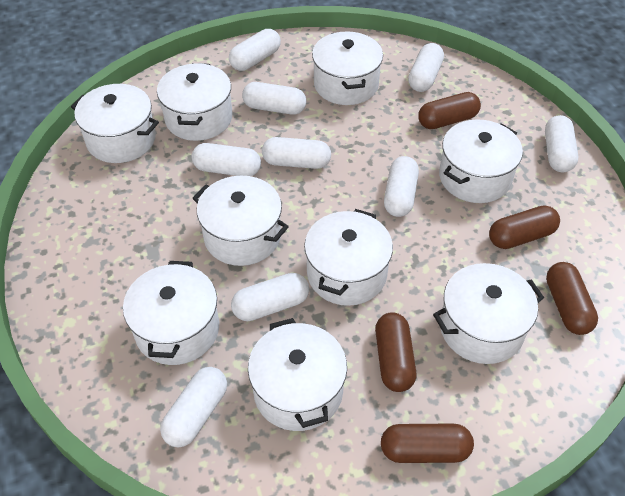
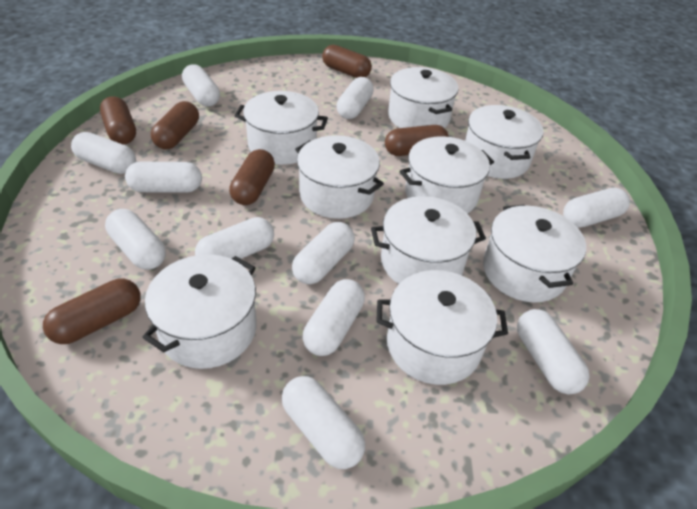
brown capsule: 5 -> 6
white capsule: 9 -> 11

